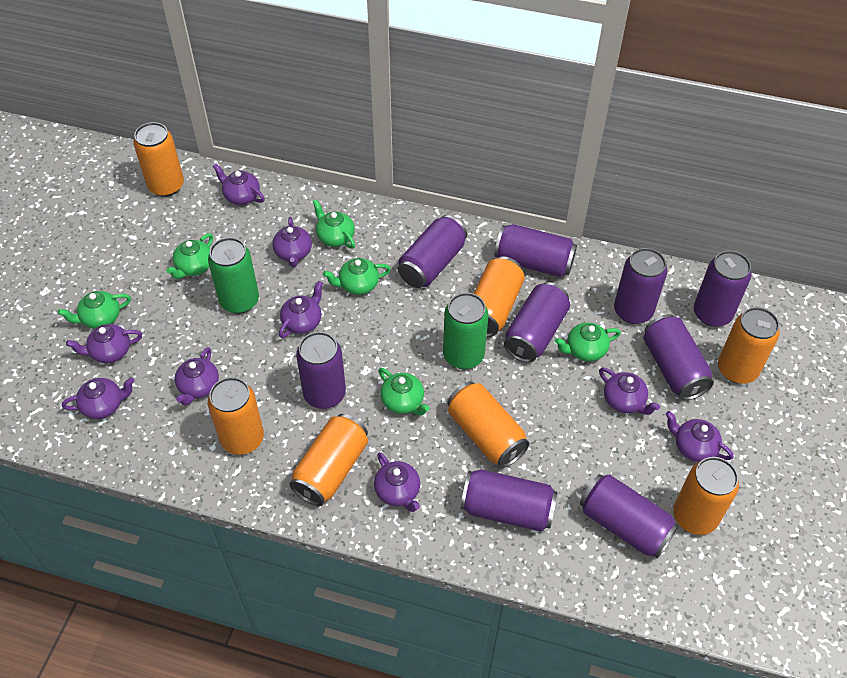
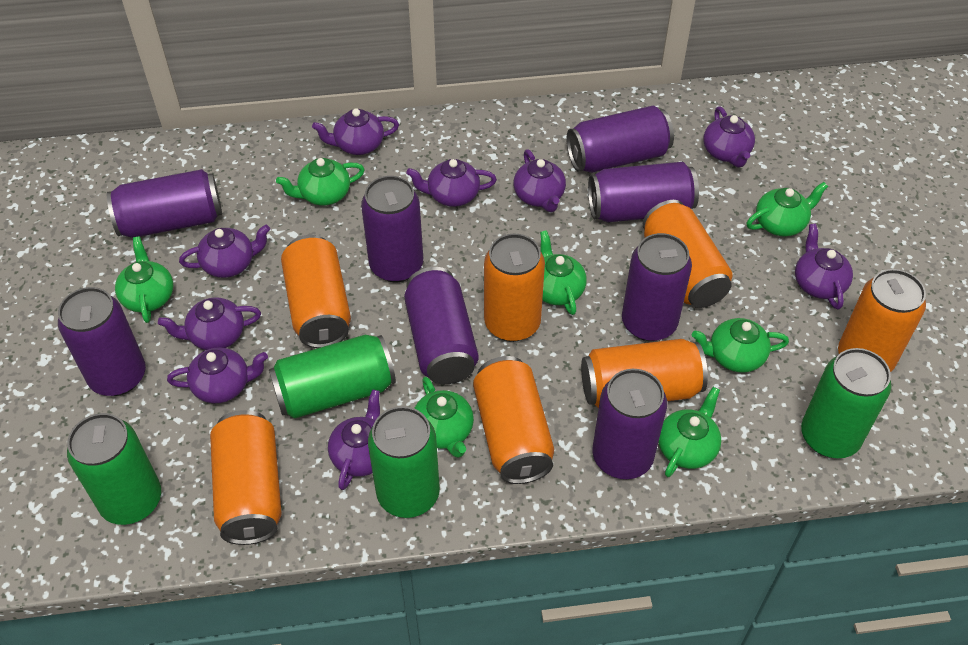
green can: 2 -> 4
green teapot: 6 -> 7
purple can: 9 -> 8

